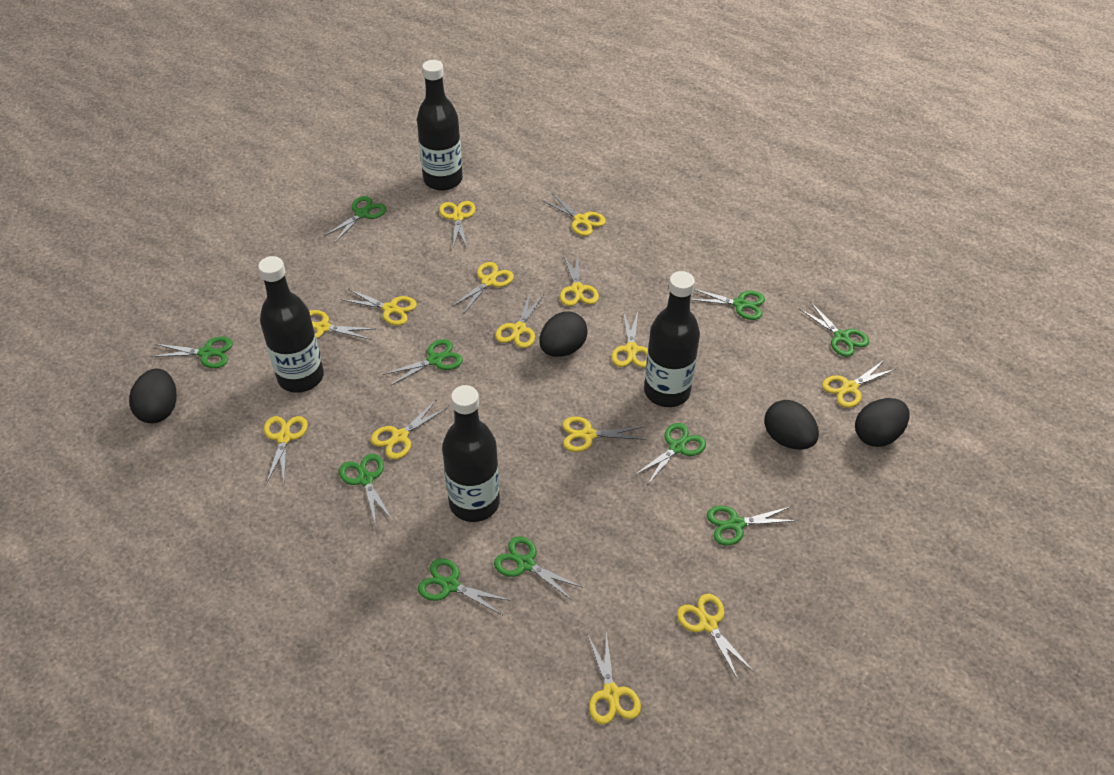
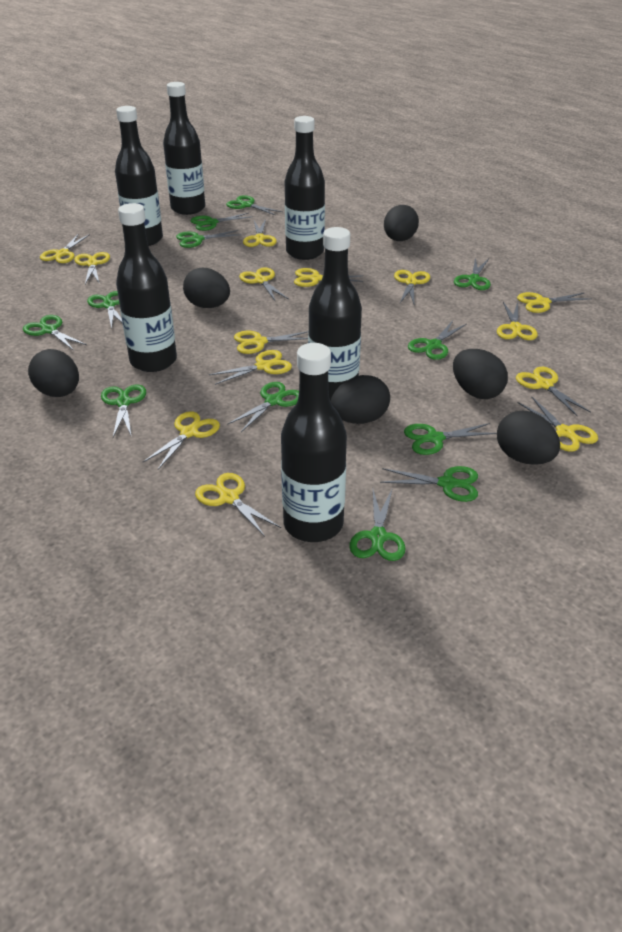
black bottle: 4 -> 6
black egg: 4 -> 6
green scissors: 10 -> 12

